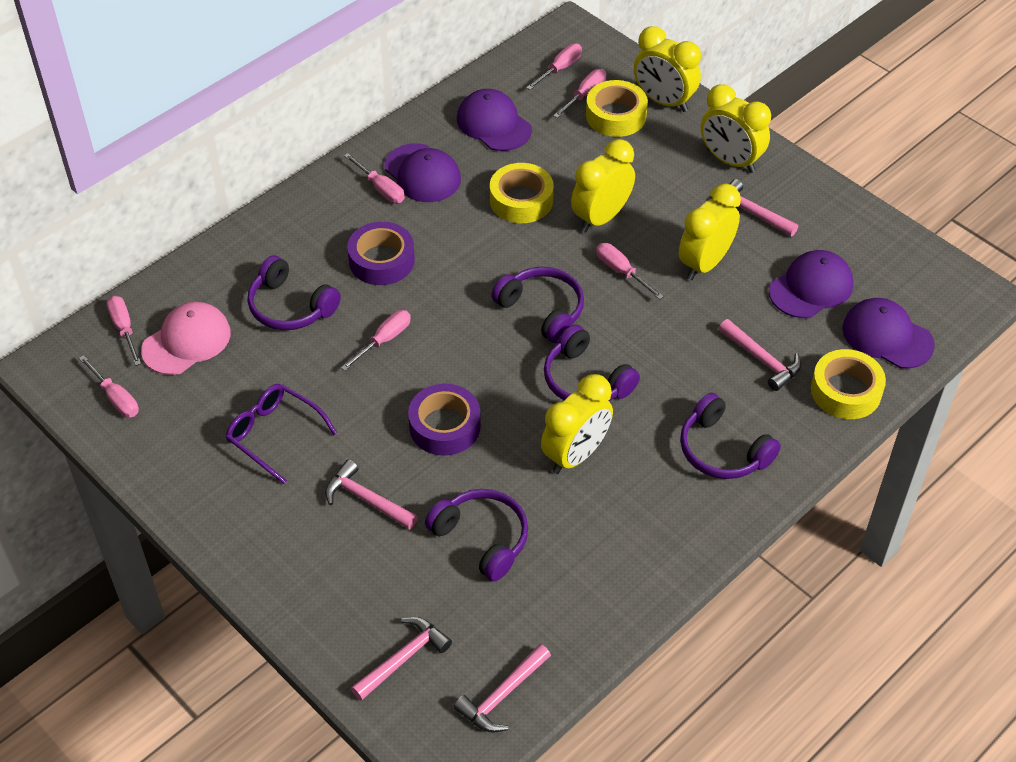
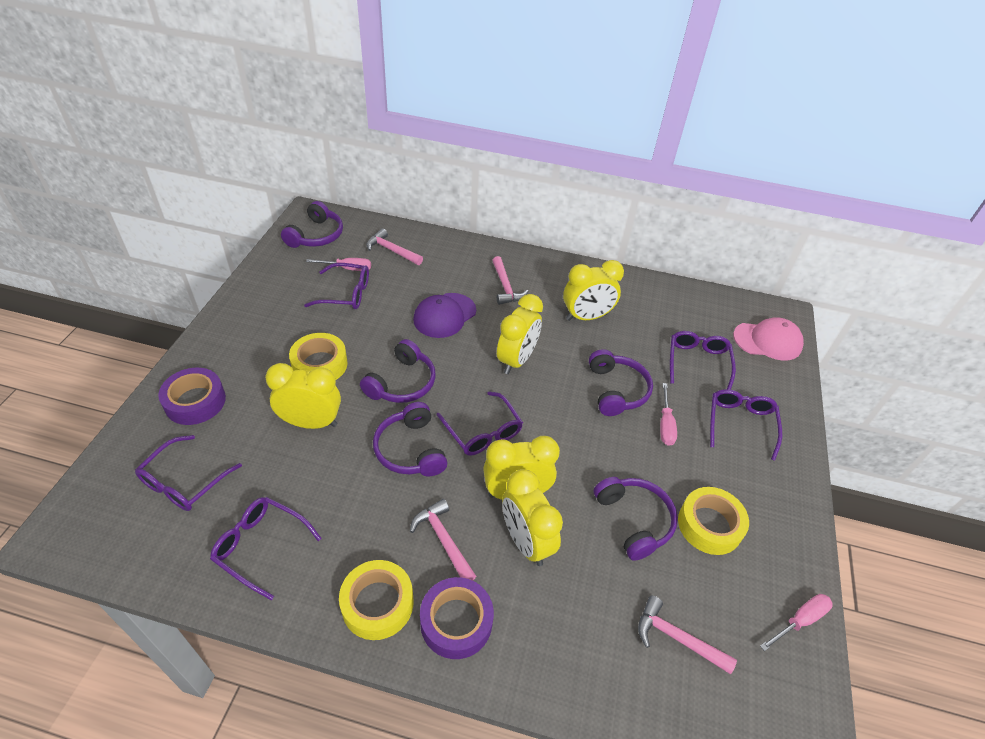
pink hammer: 5 -> 4
pink screwdriver: 7 -> 3
purple cap: 4 -> 1
purple glasses: 1 -> 6

